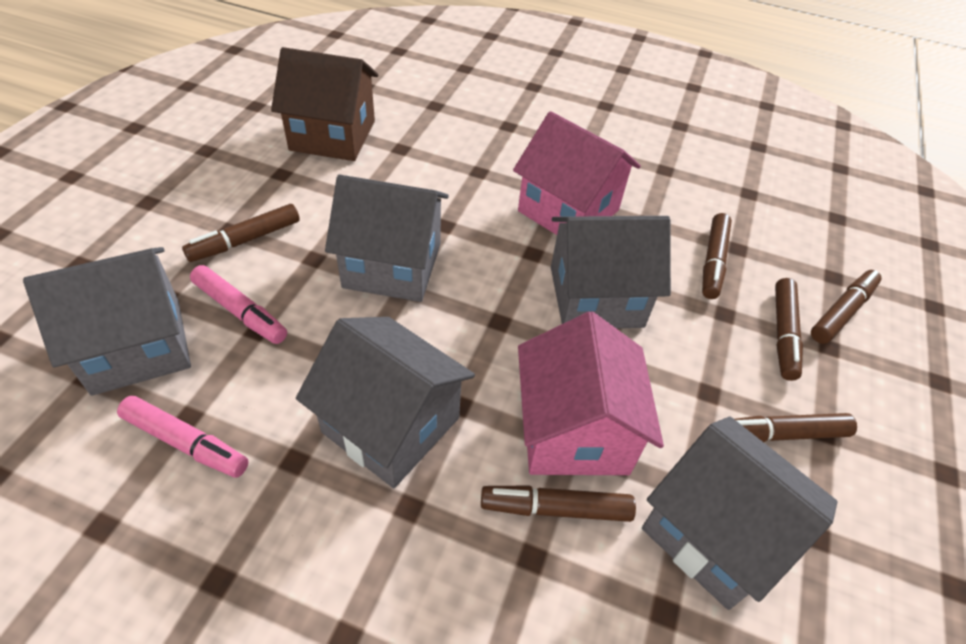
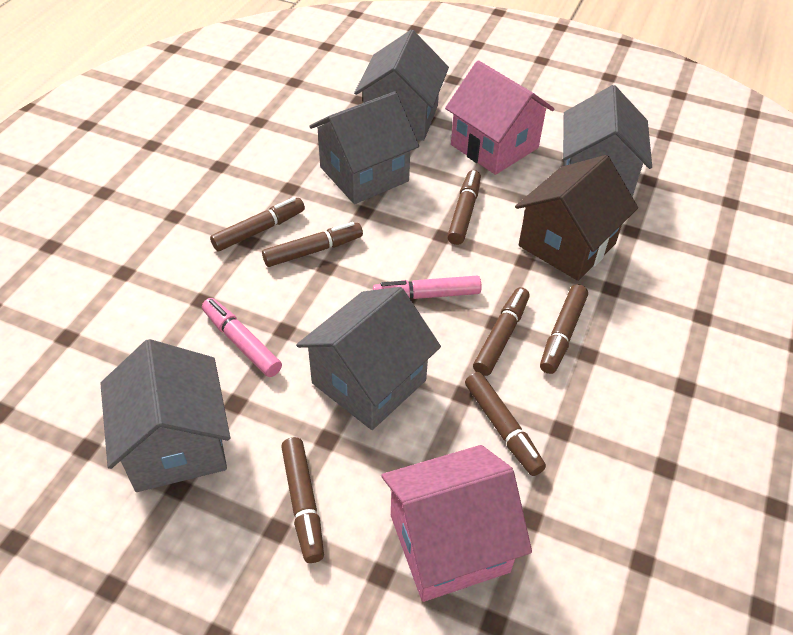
brown marker: 6 -> 7

